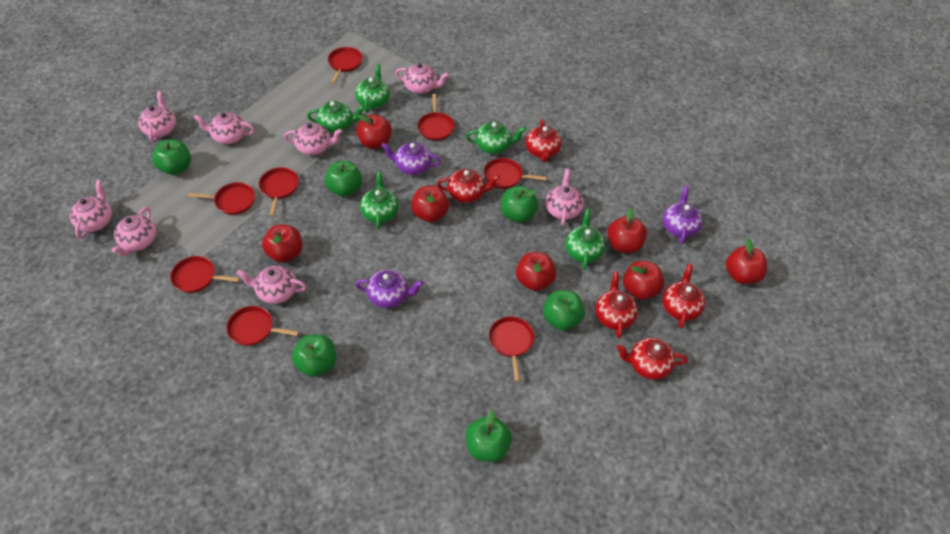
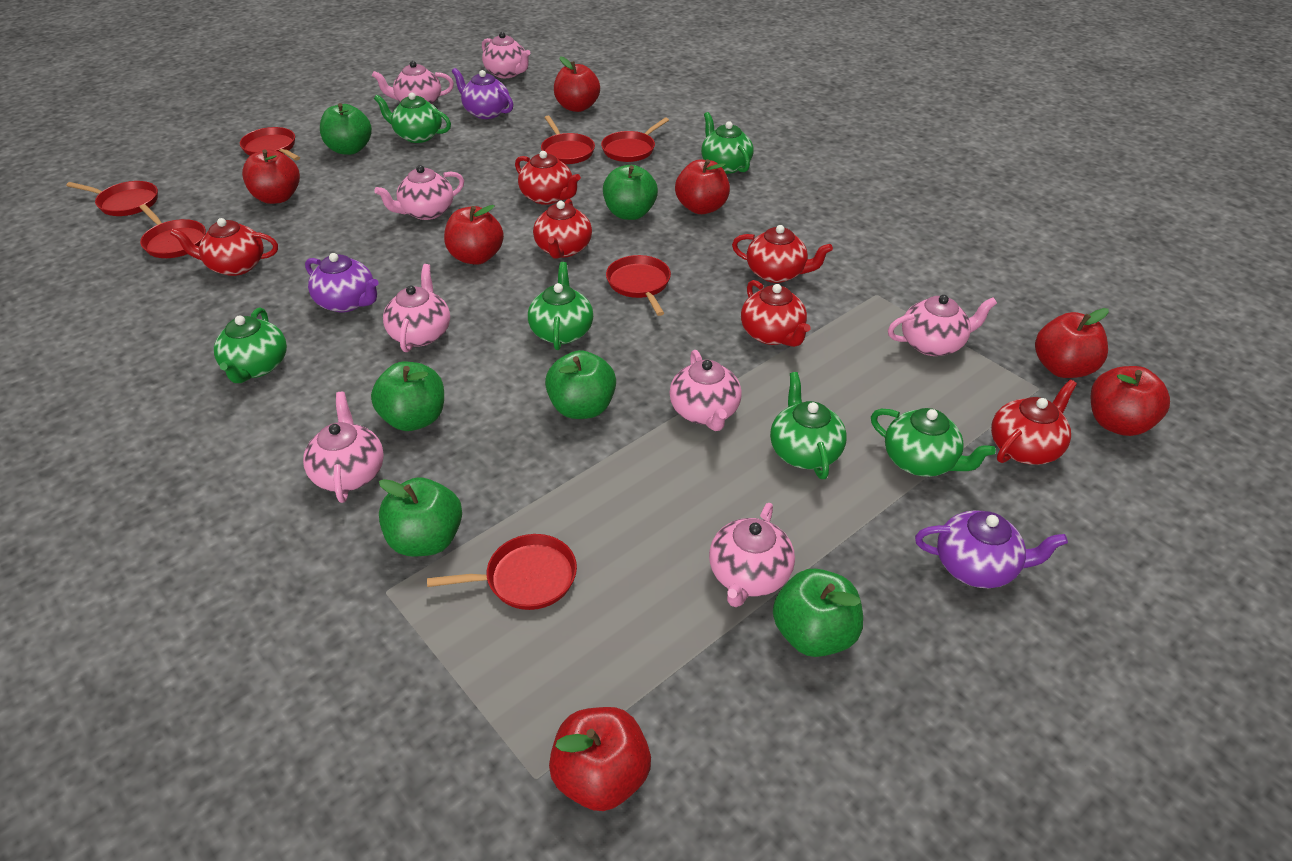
green teapot: 5 -> 6
red pan: 8 -> 7
red teapot: 5 -> 6

